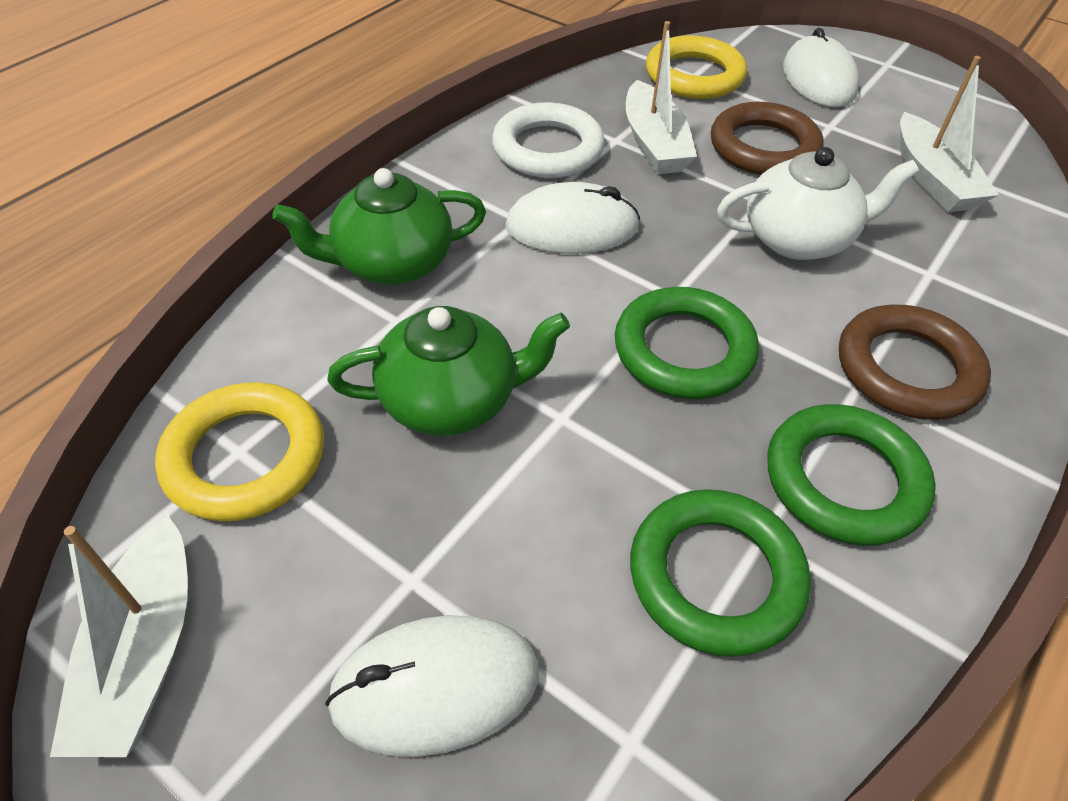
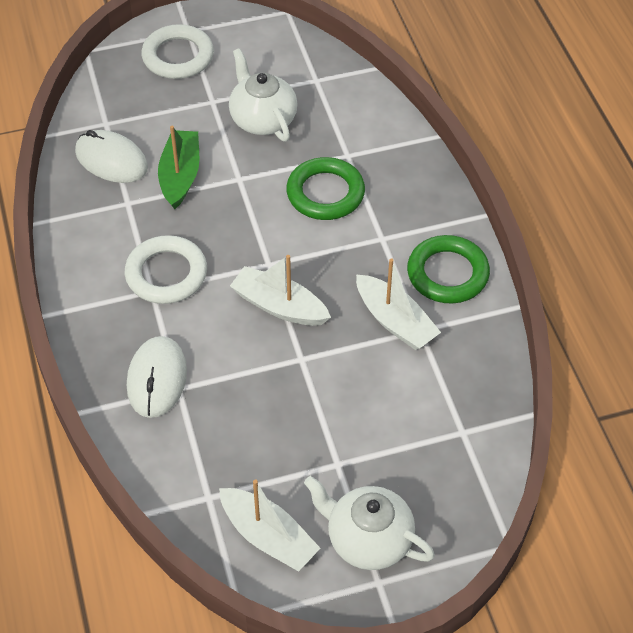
brown ring: 2 -> 0
green boat: 0 -> 1
green ring: 3 -> 2
green teapot: 2 -> 0
white mouse: 3 -> 2
white ring: 1 -> 2
white teapot: 1 -> 2
yellow ring: 2 -> 0

